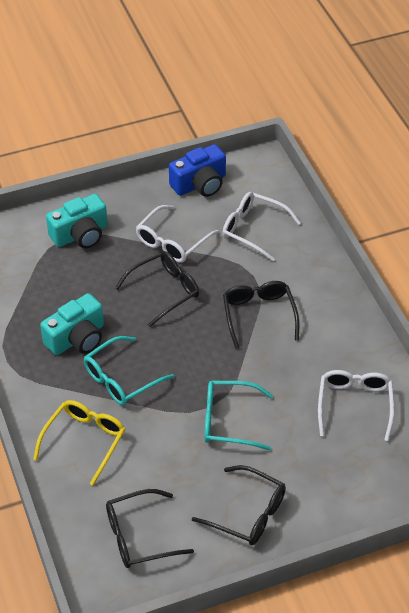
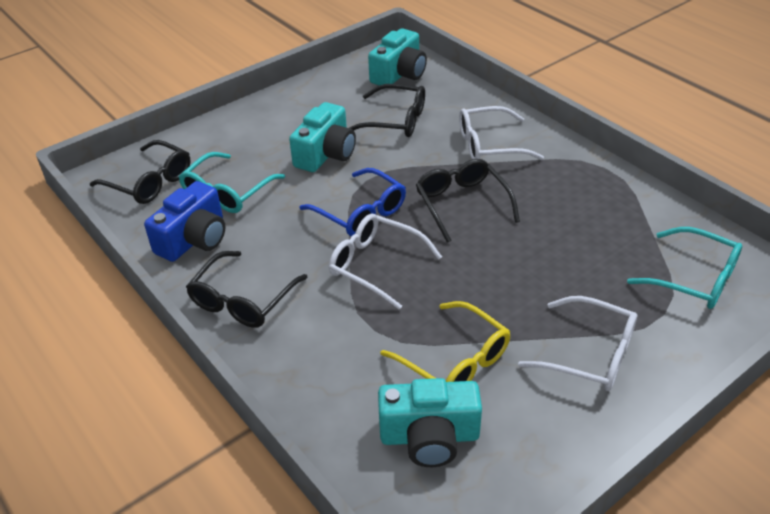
blue glasses: 0 -> 1
turquoise camera: 2 -> 3

